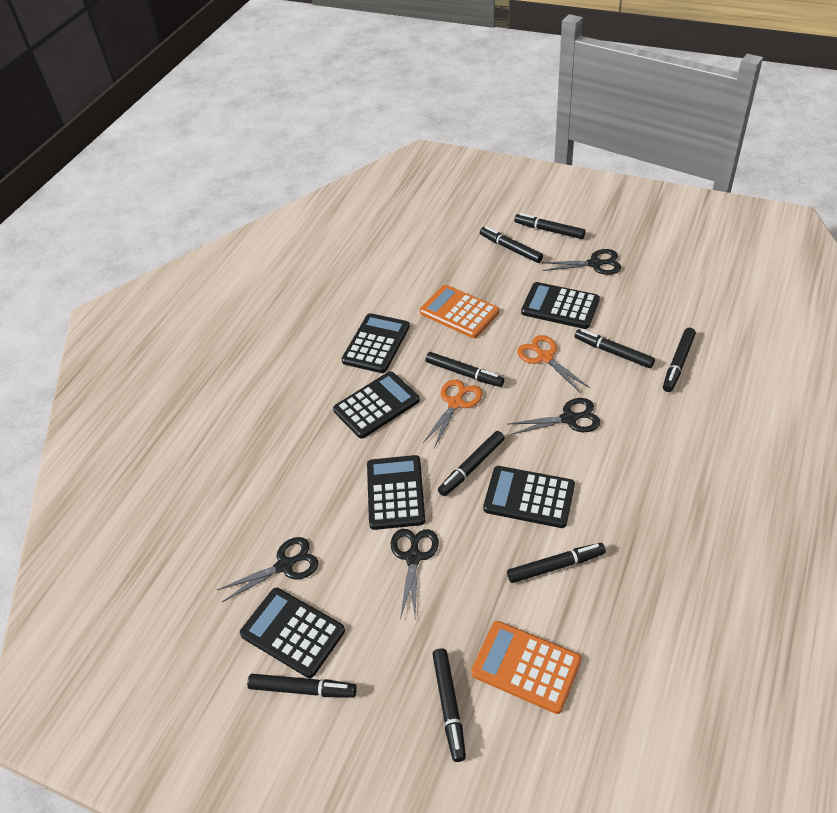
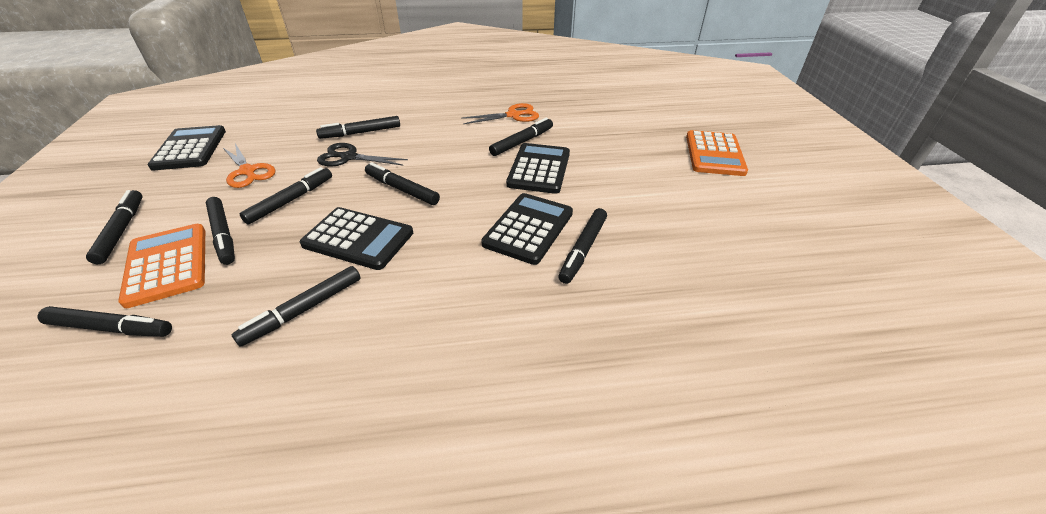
black calculator: 6 -> 4
black scissors: 4 -> 1

